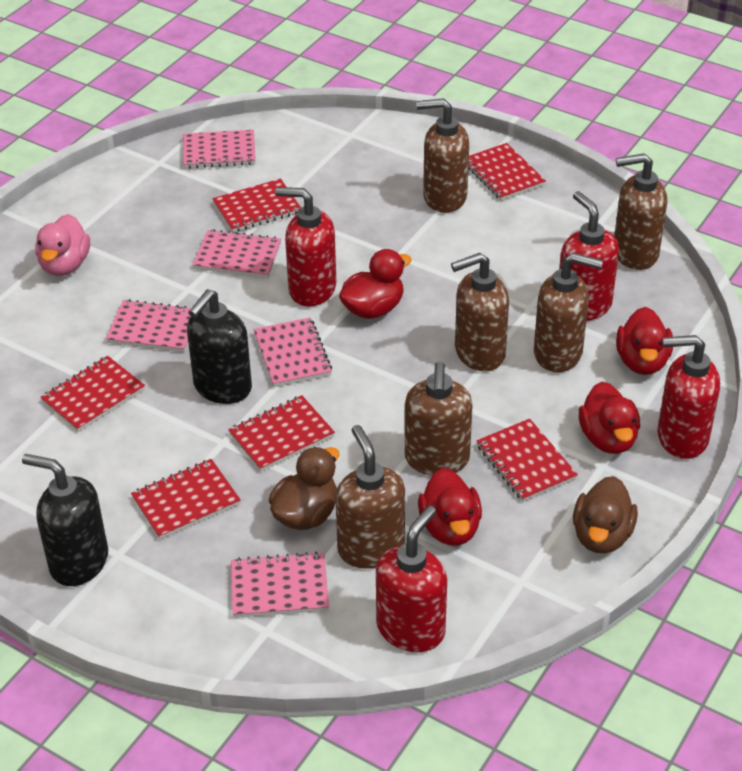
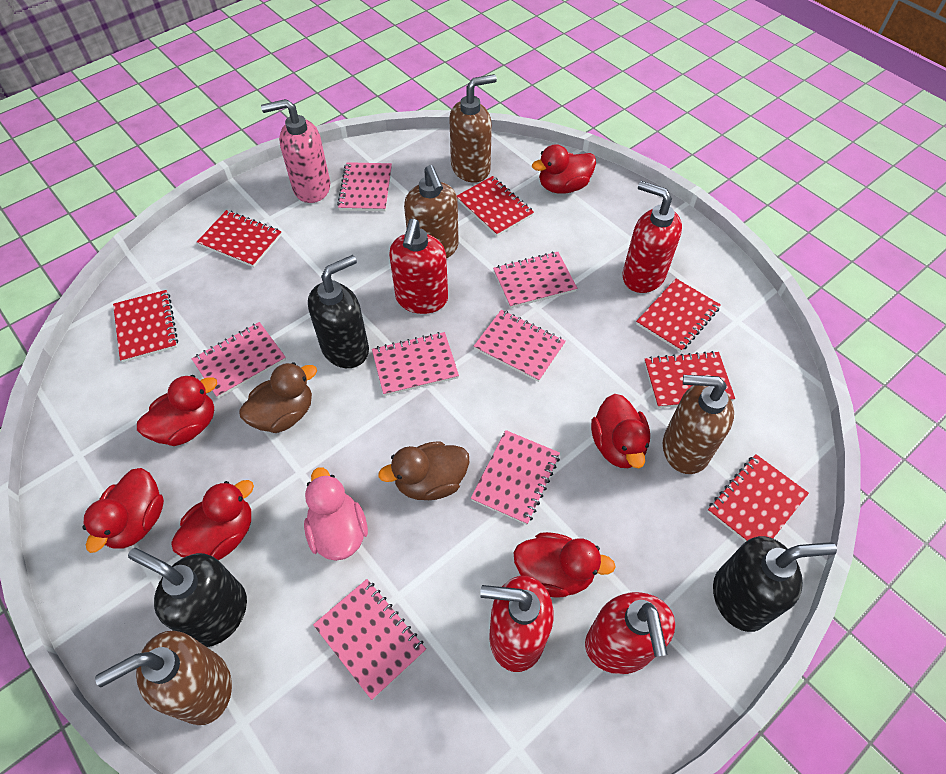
black soap dispenser: 2 -> 3
brown soap dispenser: 6 -> 4
pink notebook: 5 -> 7
pink soap dispenser: 0 -> 1
red duck: 4 -> 6

